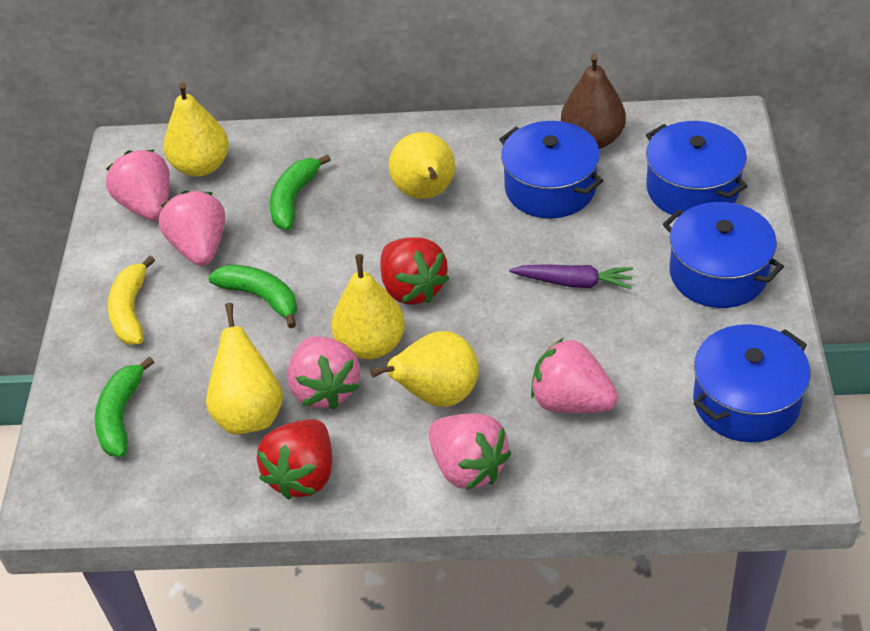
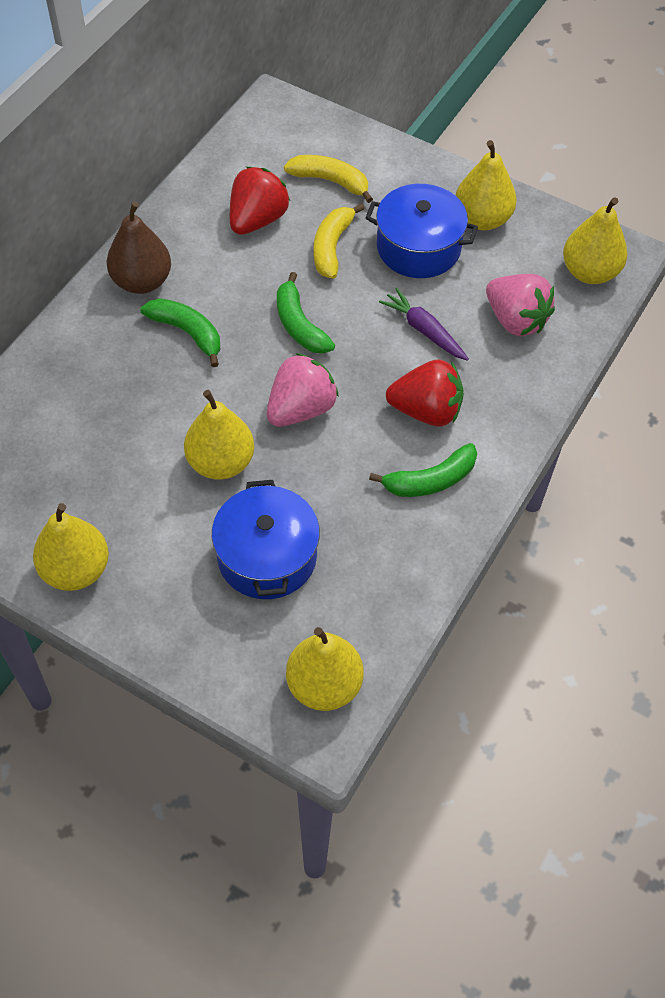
blue pot: 4 -> 2
pink strawberry: 5 -> 2
yellow banana: 1 -> 2

